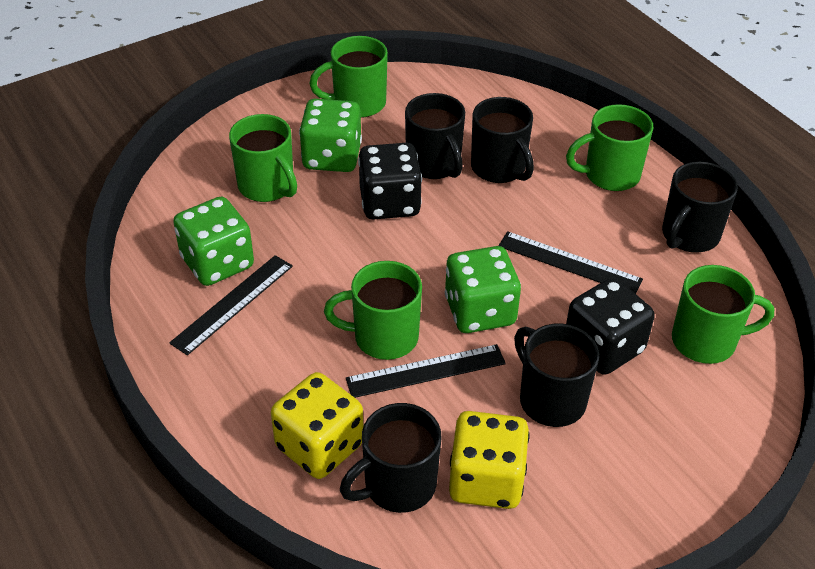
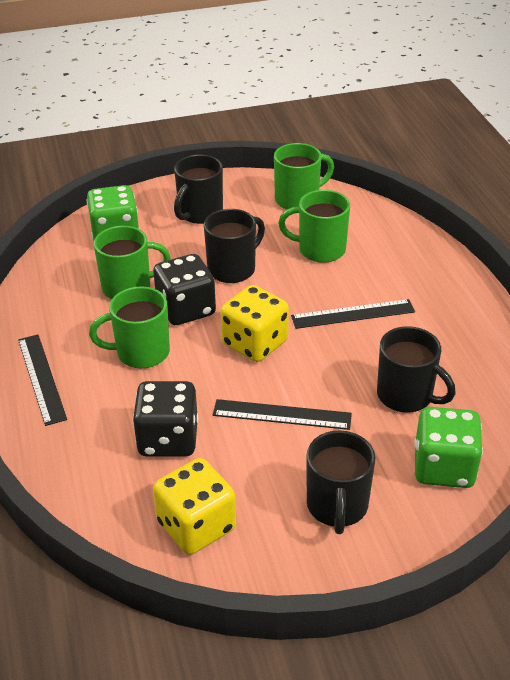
black mug: 5 -> 4
green dice: 3 -> 2
green mug: 5 -> 4

